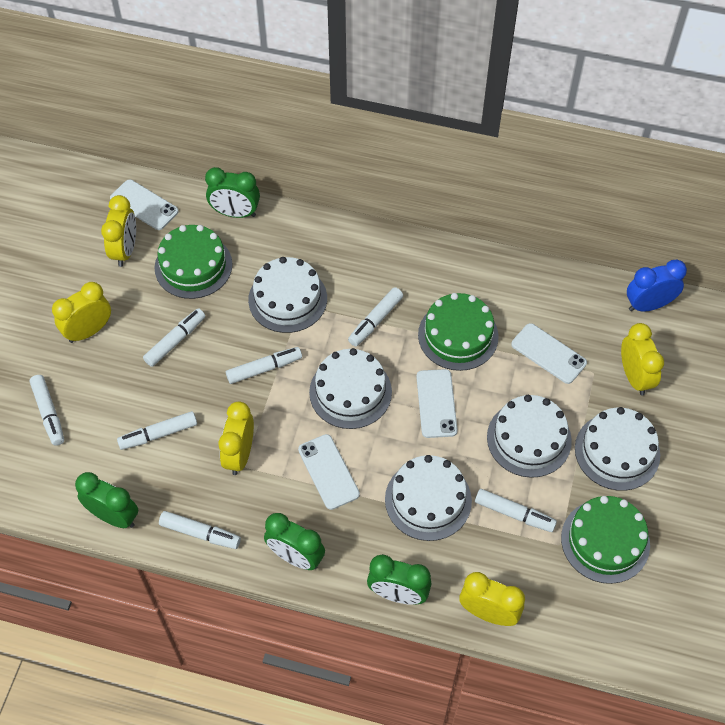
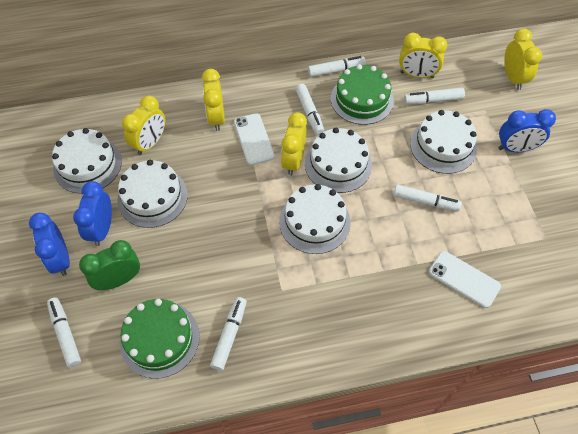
blue clock: 1 -> 3
green cake: 3 -> 2
green clock: 4 -> 1
white marker: 7 -> 6
white phone: 4 -> 2

